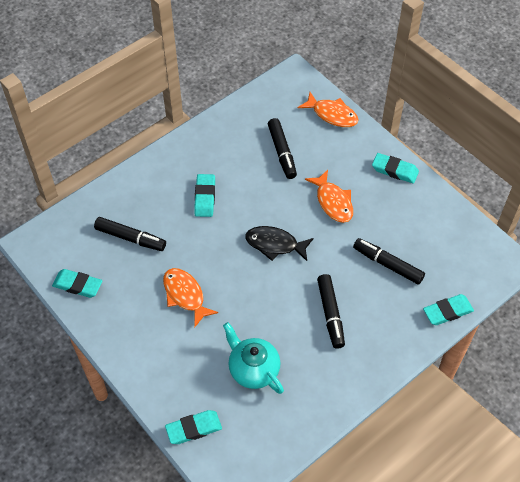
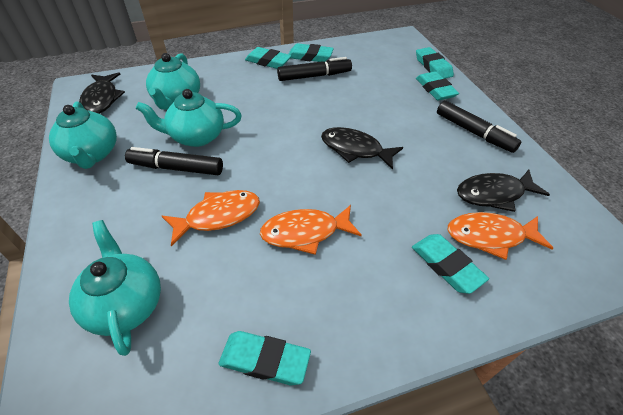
black fish: 1 -> 3
black marker: 4 -> 3
turquoise eraser: 5 -> 6
turquoise teapot: 1 -> 4

